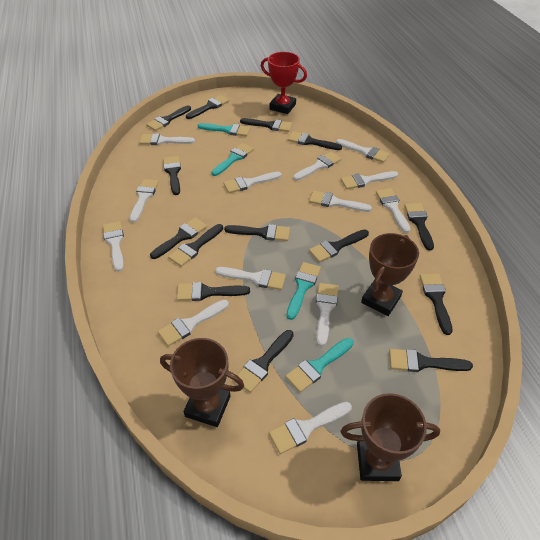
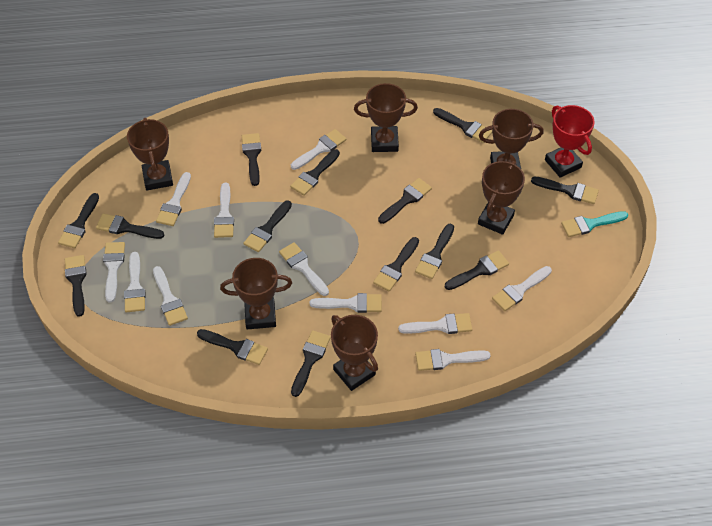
brown trophy: 3 -> 6
turquoise brush: 4 -> 1
white brush: 13 -> 11

